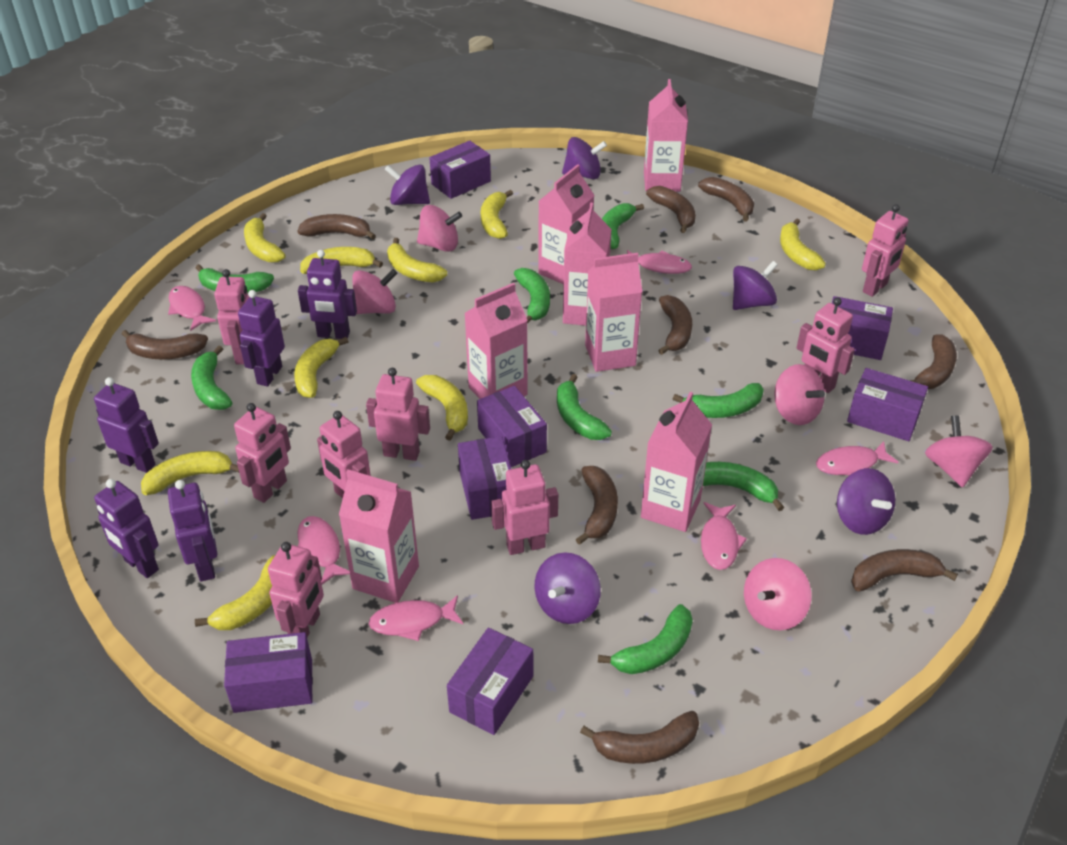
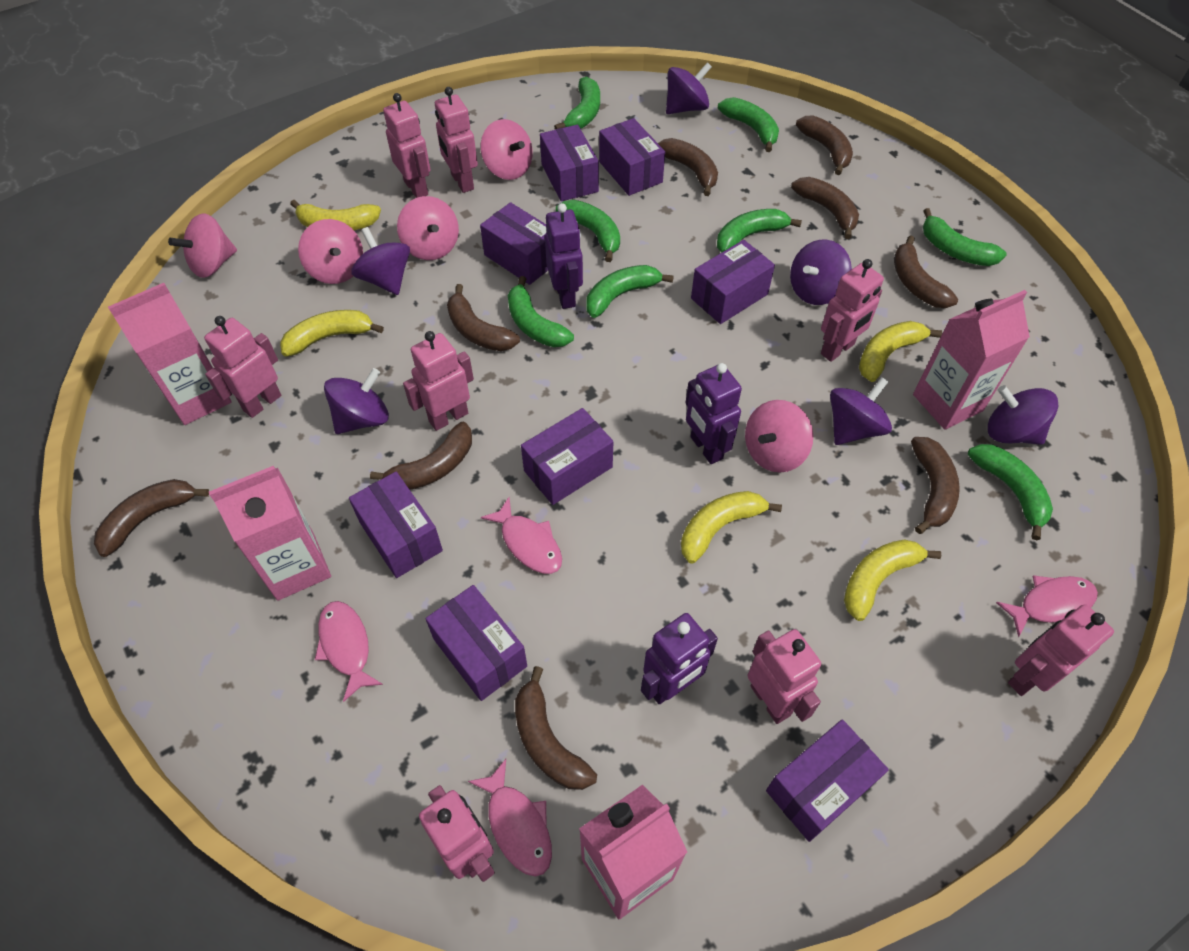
pink carton: 7 -> 4
pink fish: 6 -> 4
purple box: 7 -> 8
purple robot: 5 -> 3
purple spinning top: 5 -> 6
yellow banana: 9 -> 5

